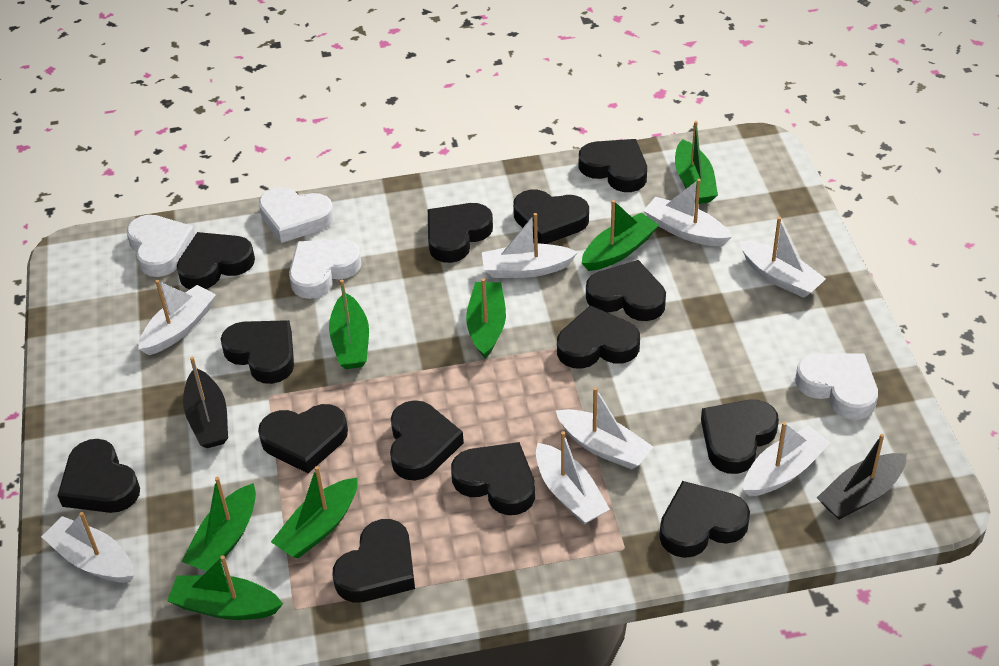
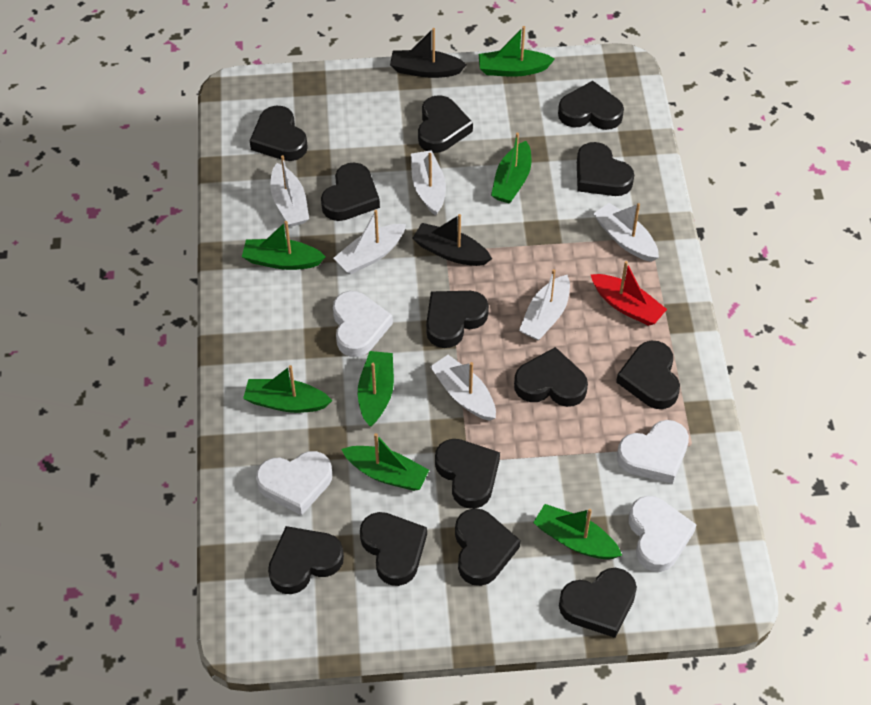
black heart: 14 -> 13
red boat: 0 -> 1
white boat: 8 -> 6

